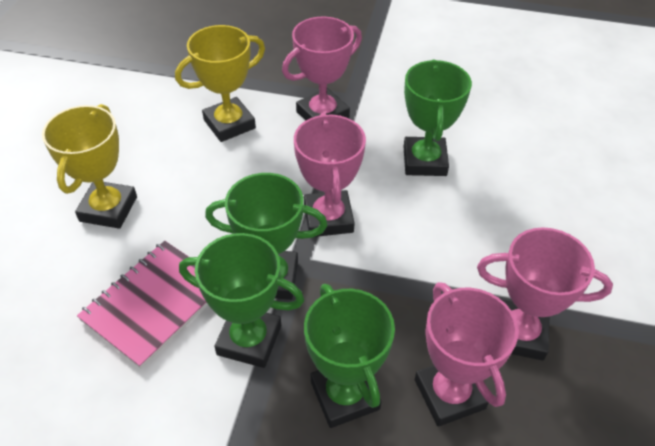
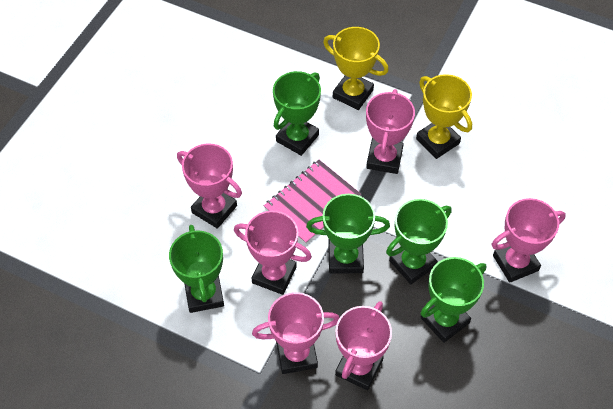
green trophy: 4 -> 5
pink trophy: 4 -> 6

